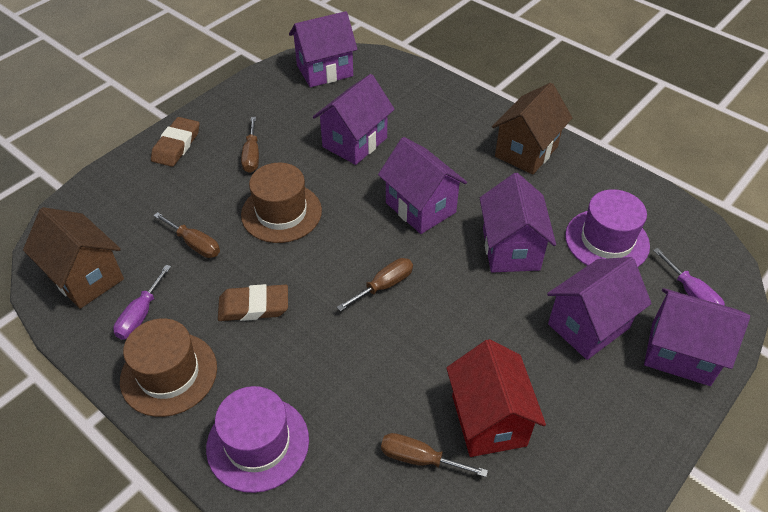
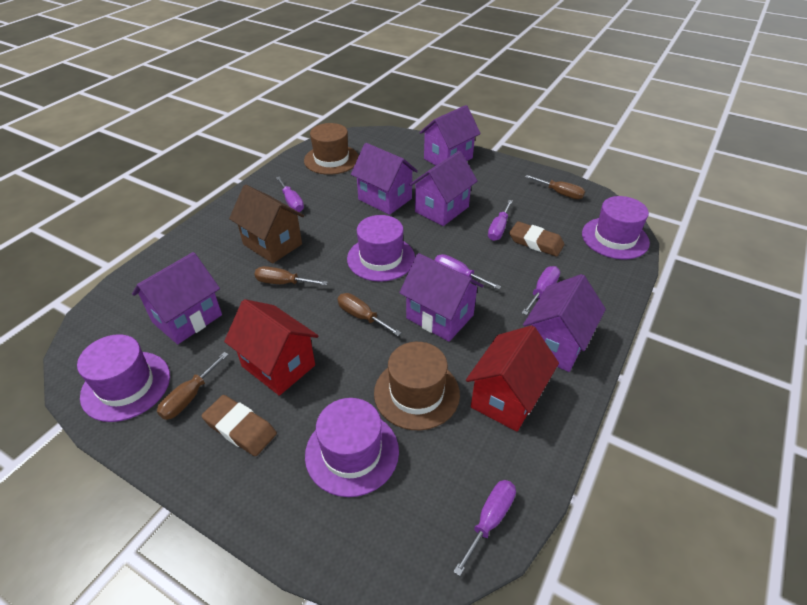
brown house: 2 -> 1
purple hat: 2 -> 4
purple screwdriver: 2 -> 5
red house: 1 -> 2

